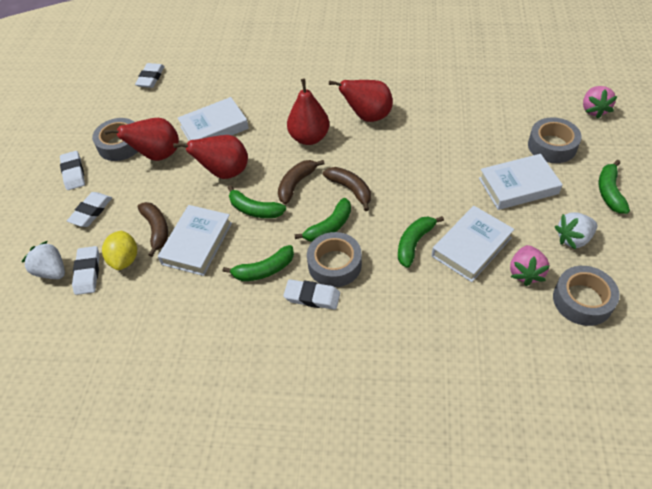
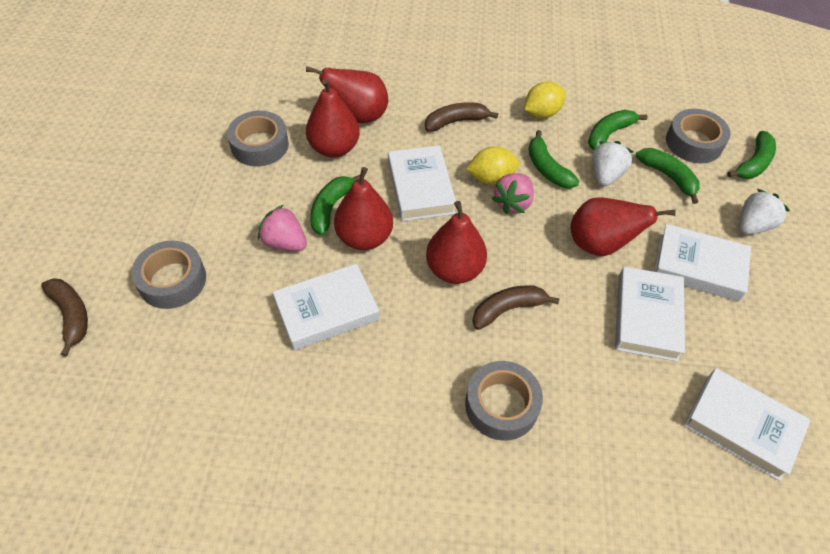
red pear: 4 -> 5
white book: 4 -> 5
white eraser: 5 -> 0
yellow lemon: 1 -> 2

